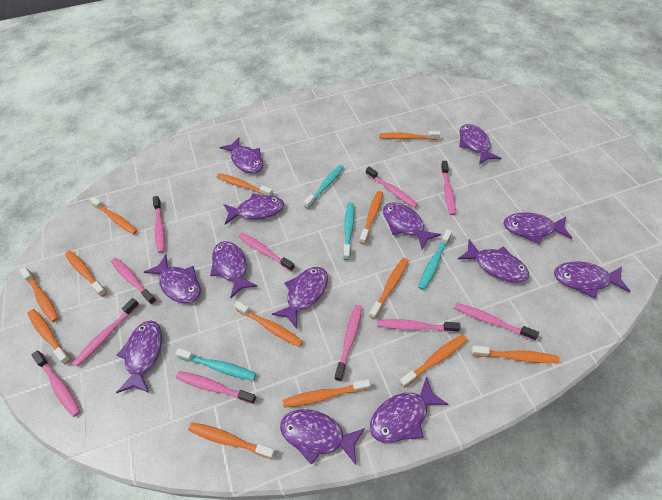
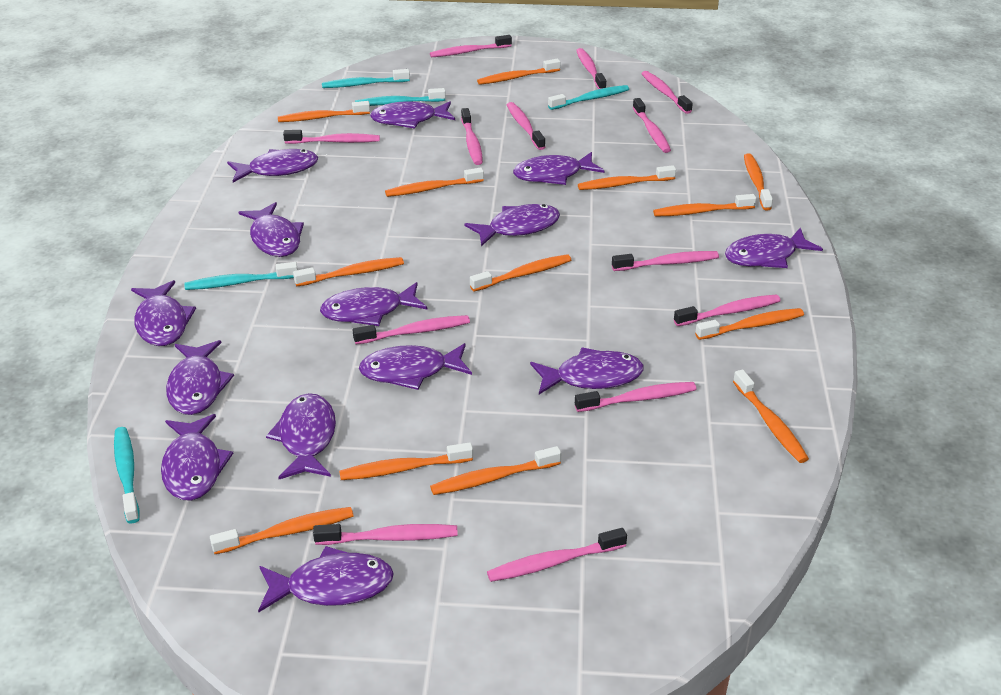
pink toothbrush: 11 -> 13
purple fish: 13 -> 14
turquoise toothbrush: 4 -> 5

